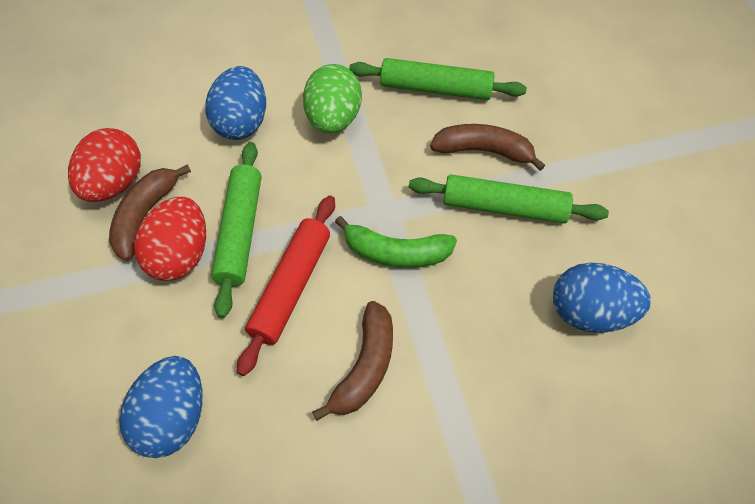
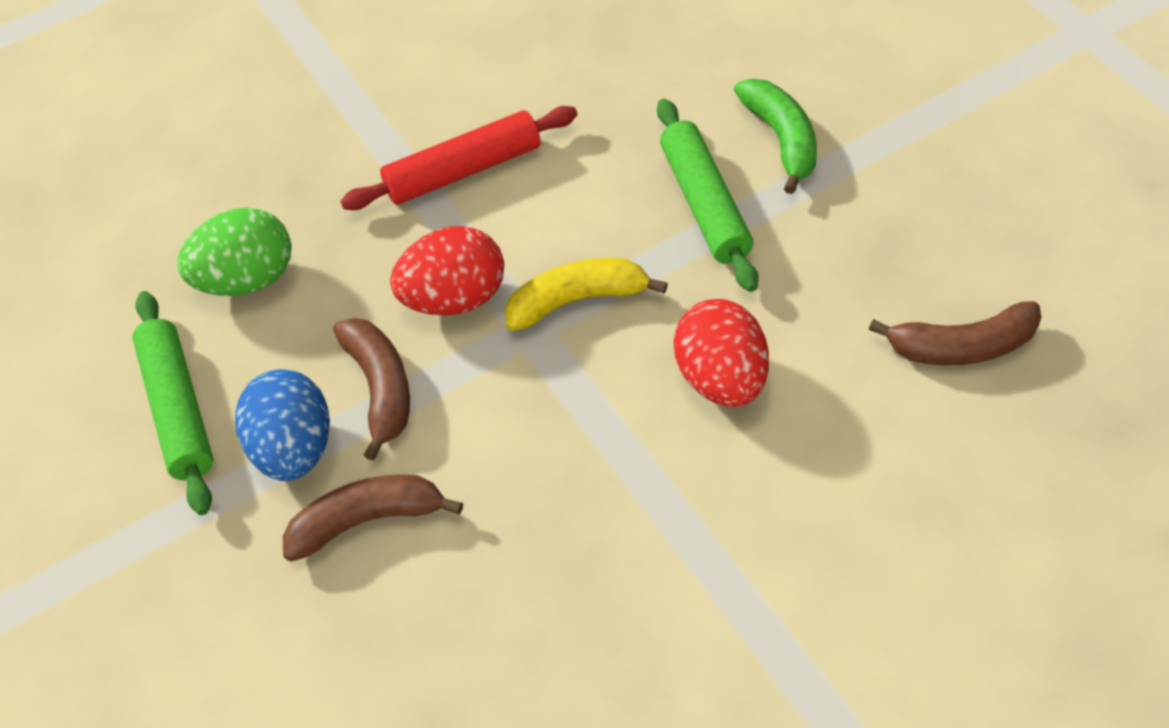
blue egg: 3 -> 1
green rolling pin: 3 -> 2
yellow banana: 0 -> 1

